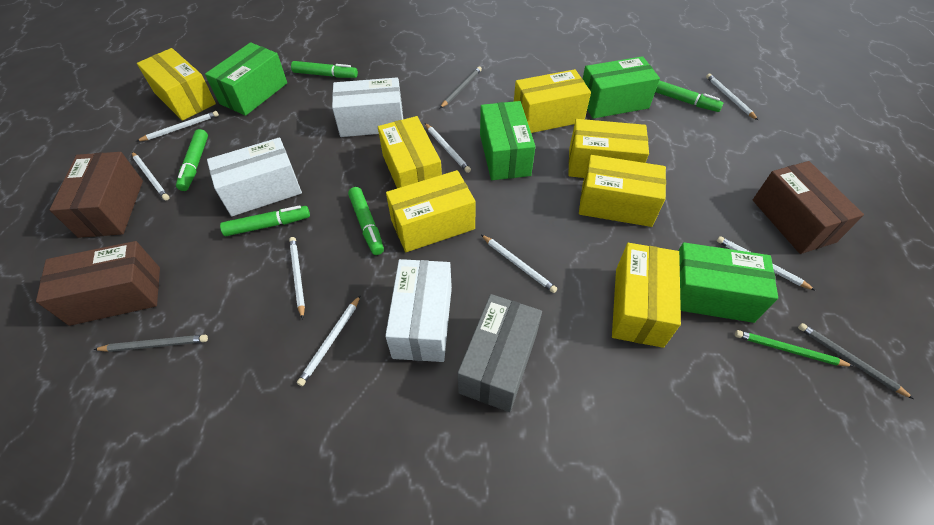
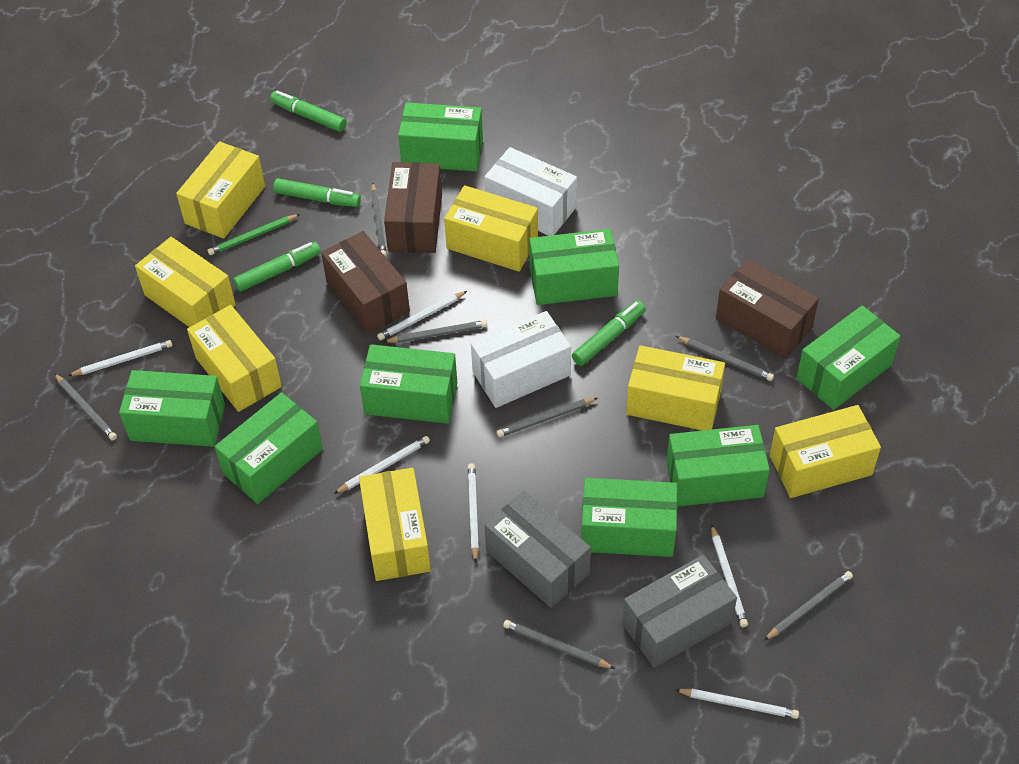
green box: 4 -> 8
green marker: 5 -> 4
grey box: 1 -> 2
grey pencil: 3 -> 7
white box: 3 -> 2
white pencil: 8 -> 6

